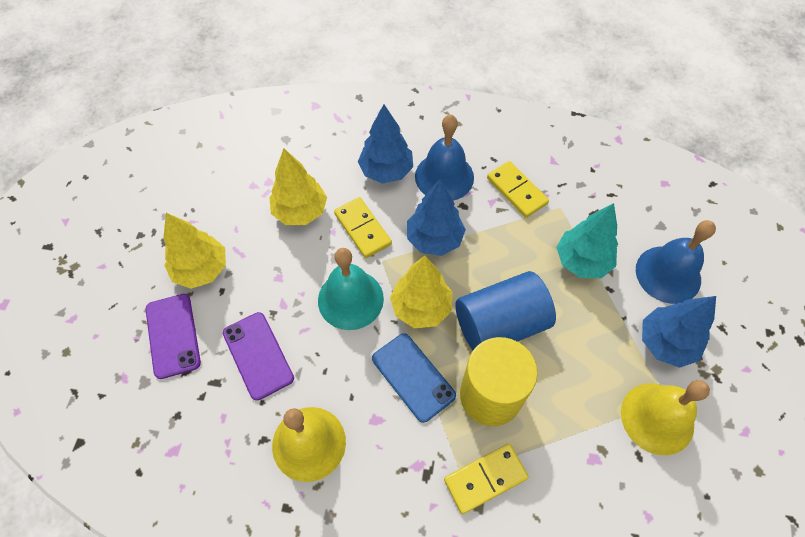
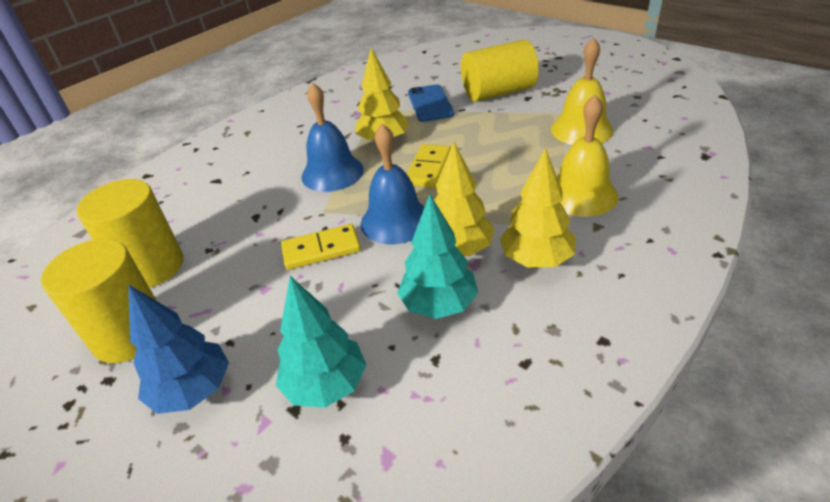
blue cylinder: 1 -> 0
blue tree: 3 -> 1
purple phone: 2 -> 0
turquoise bell: 1 -> 0
turquoise tree: 1 -> 2
yellow cylinder: 1 -> 3
yellow domino: 3 -> 2

